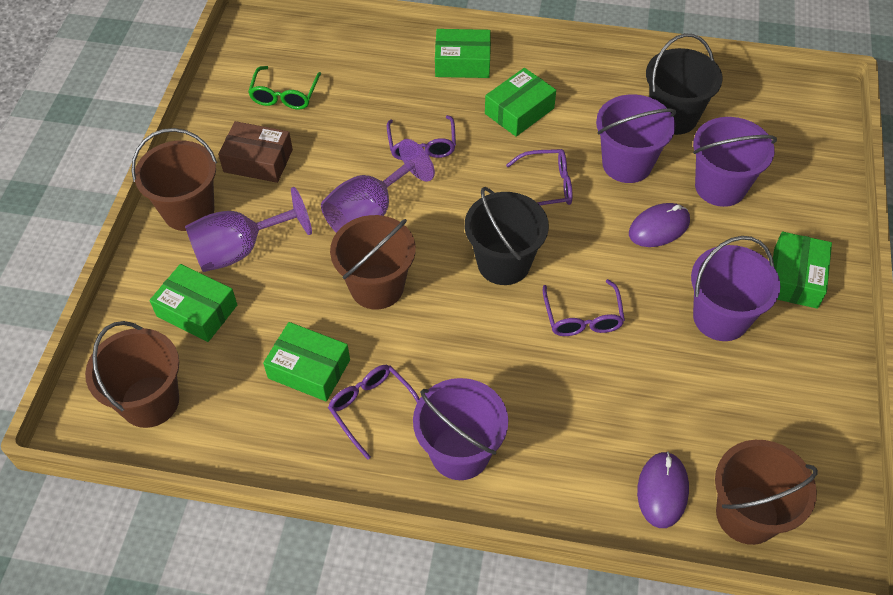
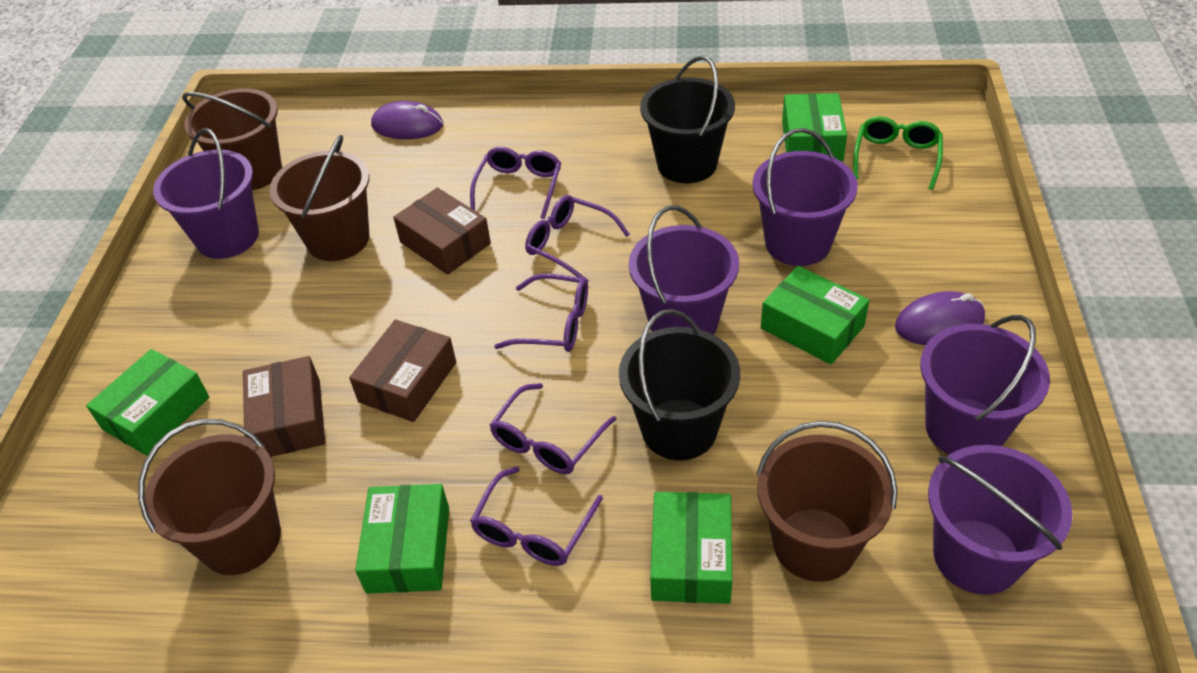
brown box: 1 -> 3
purple bucket: 4 -> 5
purple glasses: 4 -> 5
purple goblet: 2 -> 0

